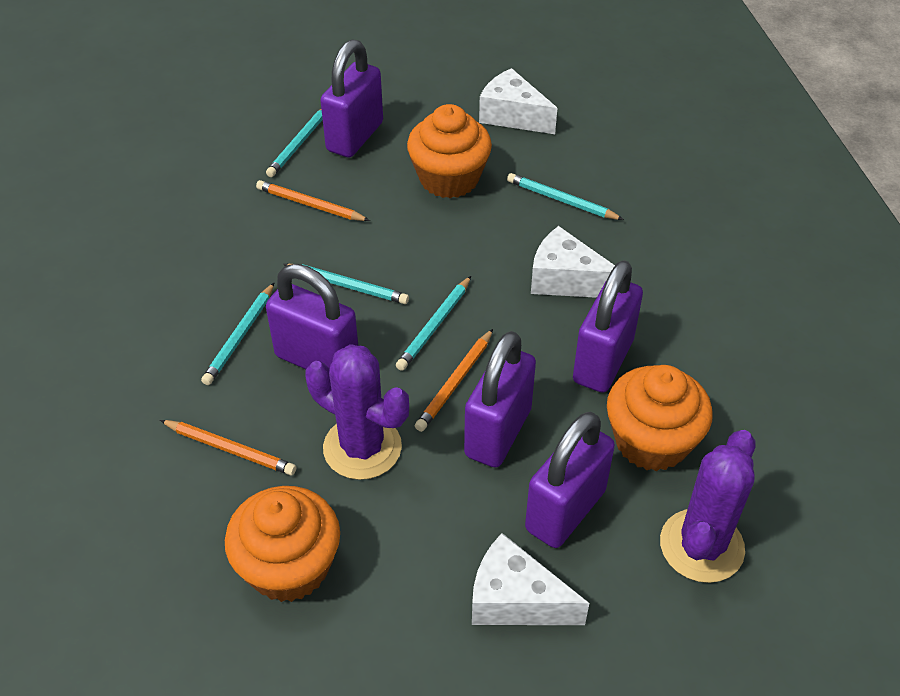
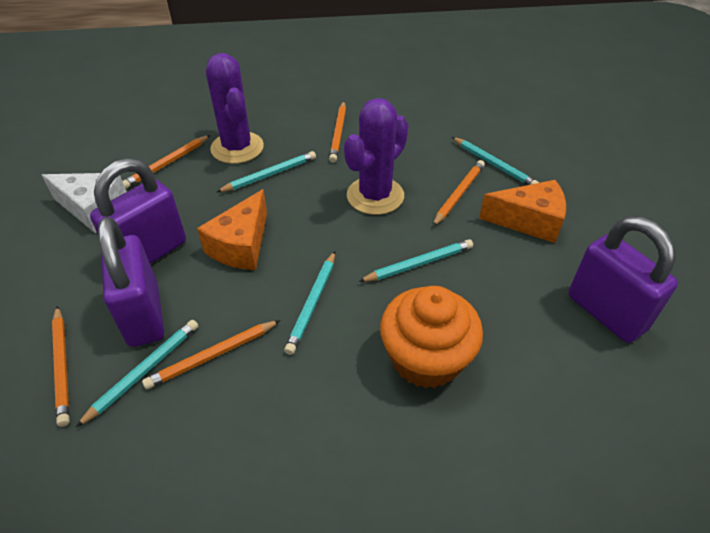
orange cheese: 0 -> 2
orange cupcake: 3 -> 1
orange pencil: 3 -> 5
purple padlock: 5 -> 3
white cheese: 3 -> 1

